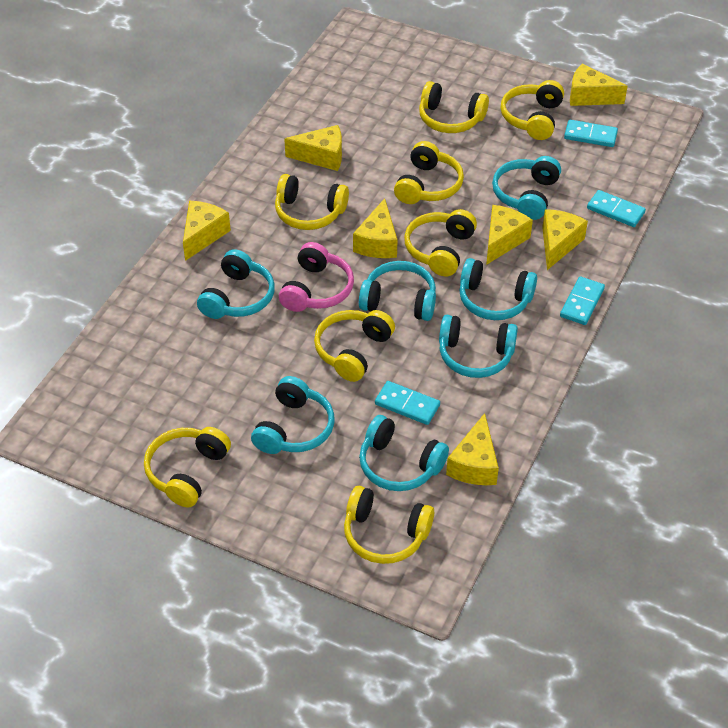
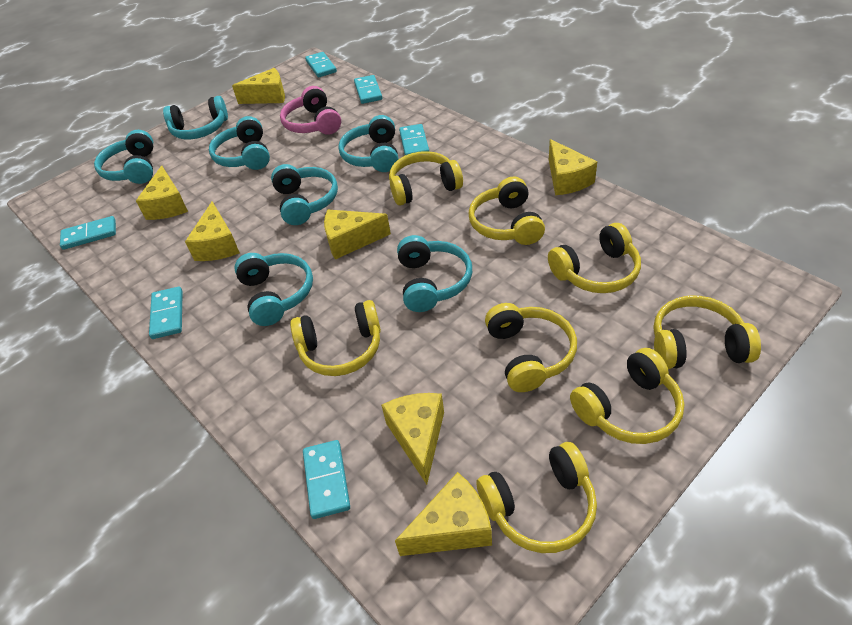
turquoise domino: 4 -> 6

